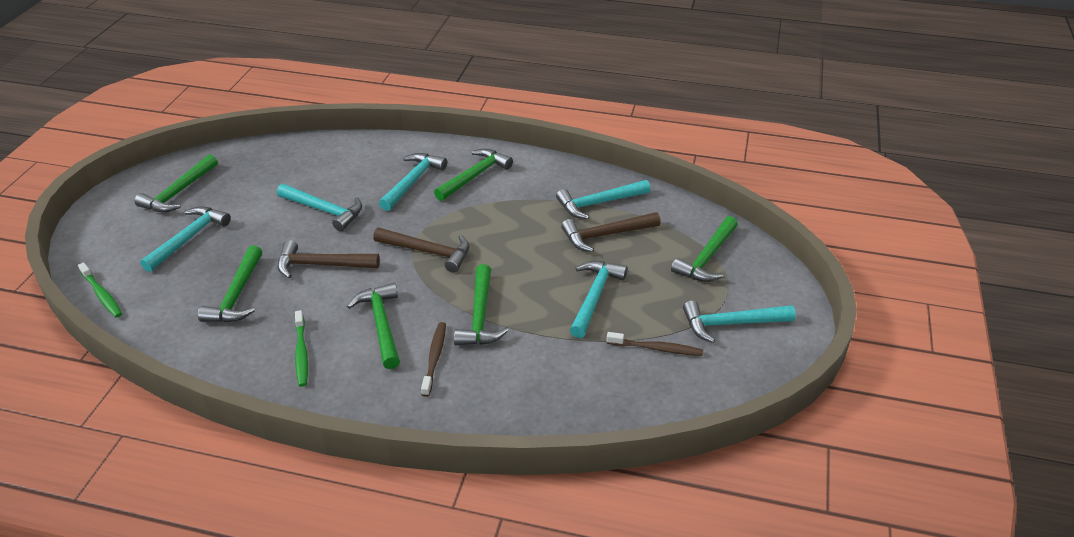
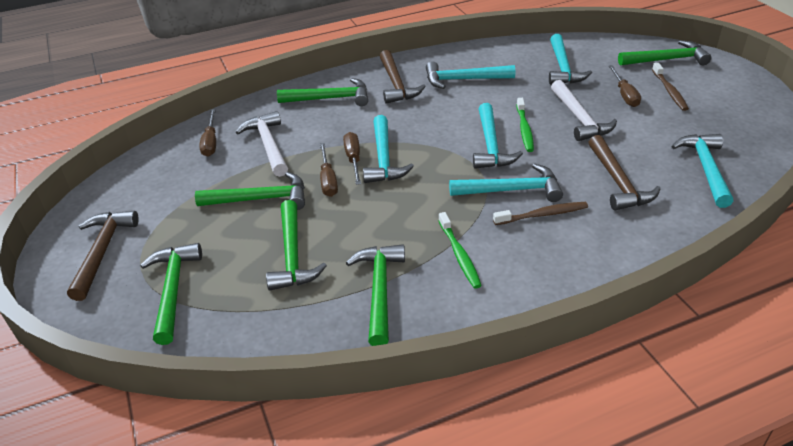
brown screwdriver: 0 -> 4
white hammer: 0 -> 2

